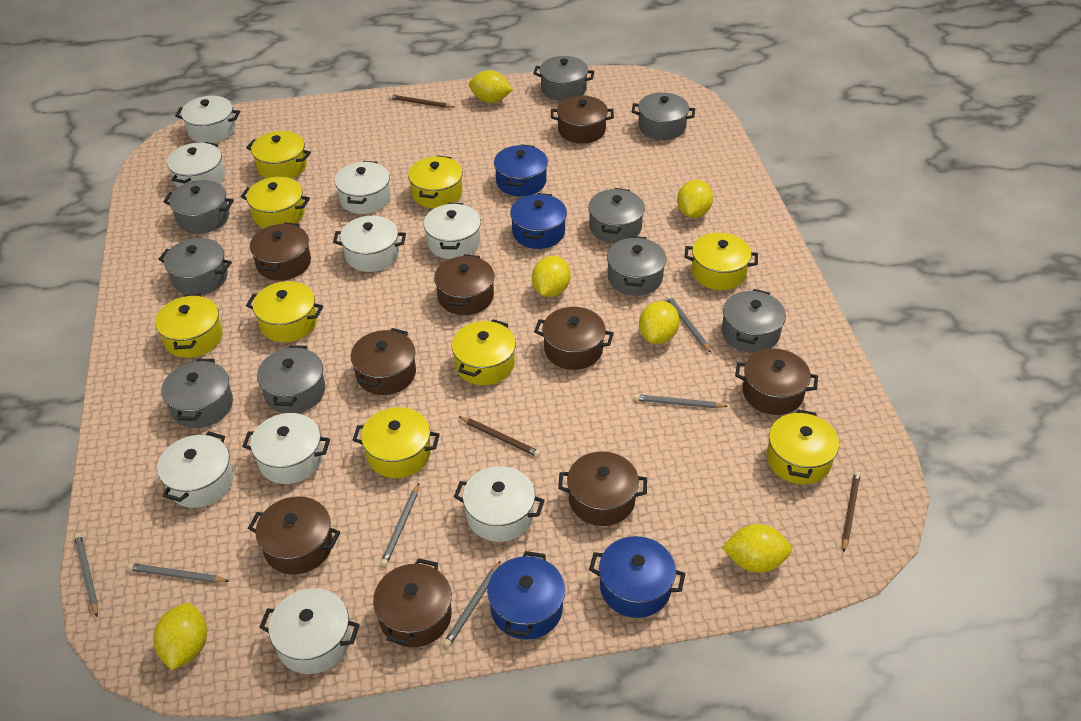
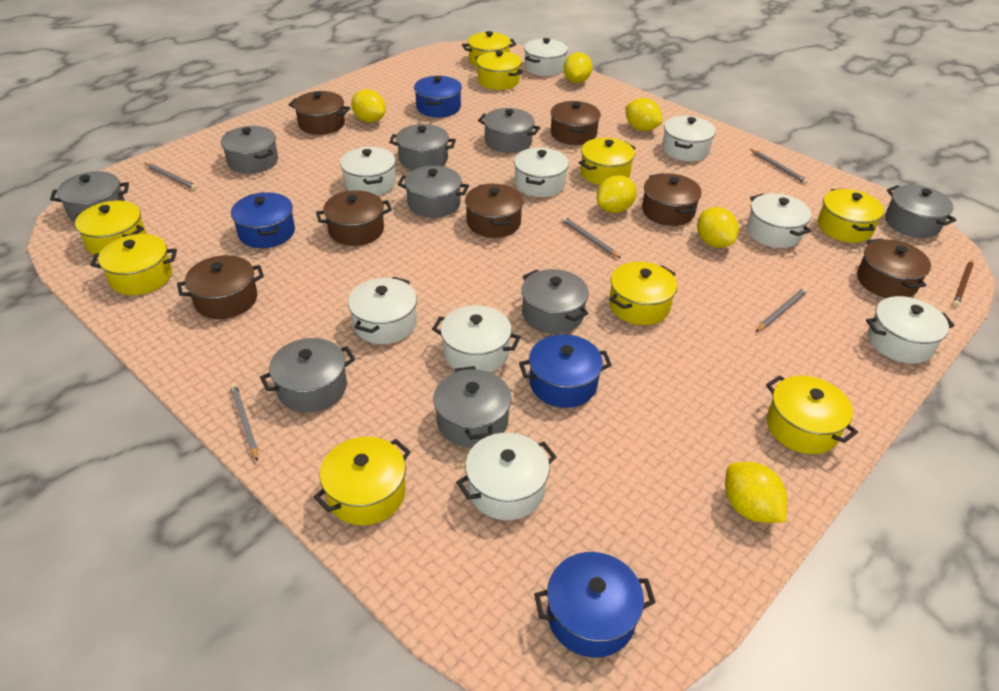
brown pencil: 3 -> 1
brown pot: 9 -> 7
grey pencil: 6 -> 5

